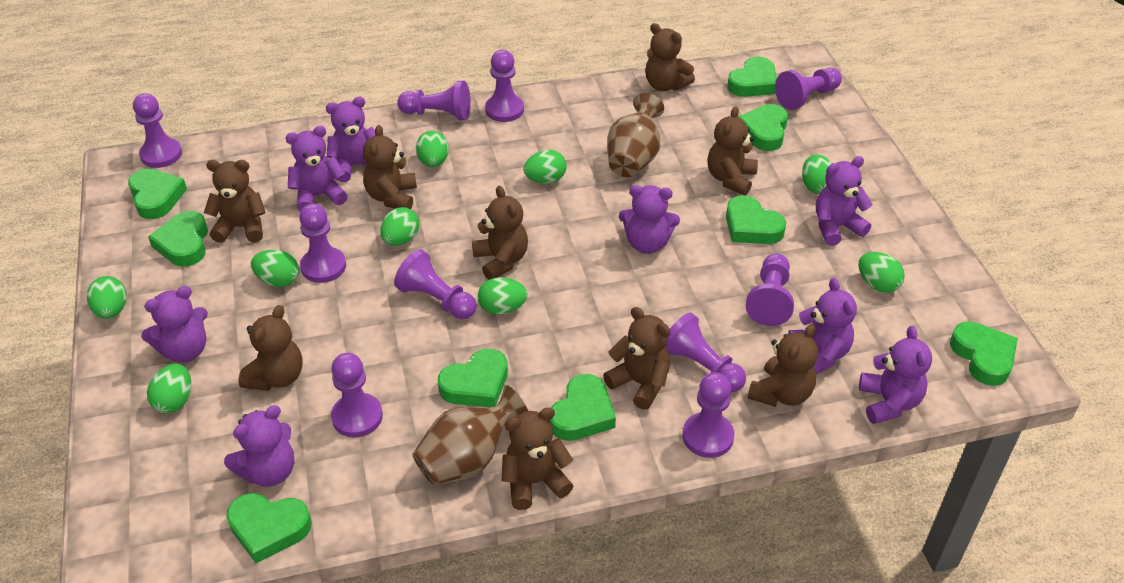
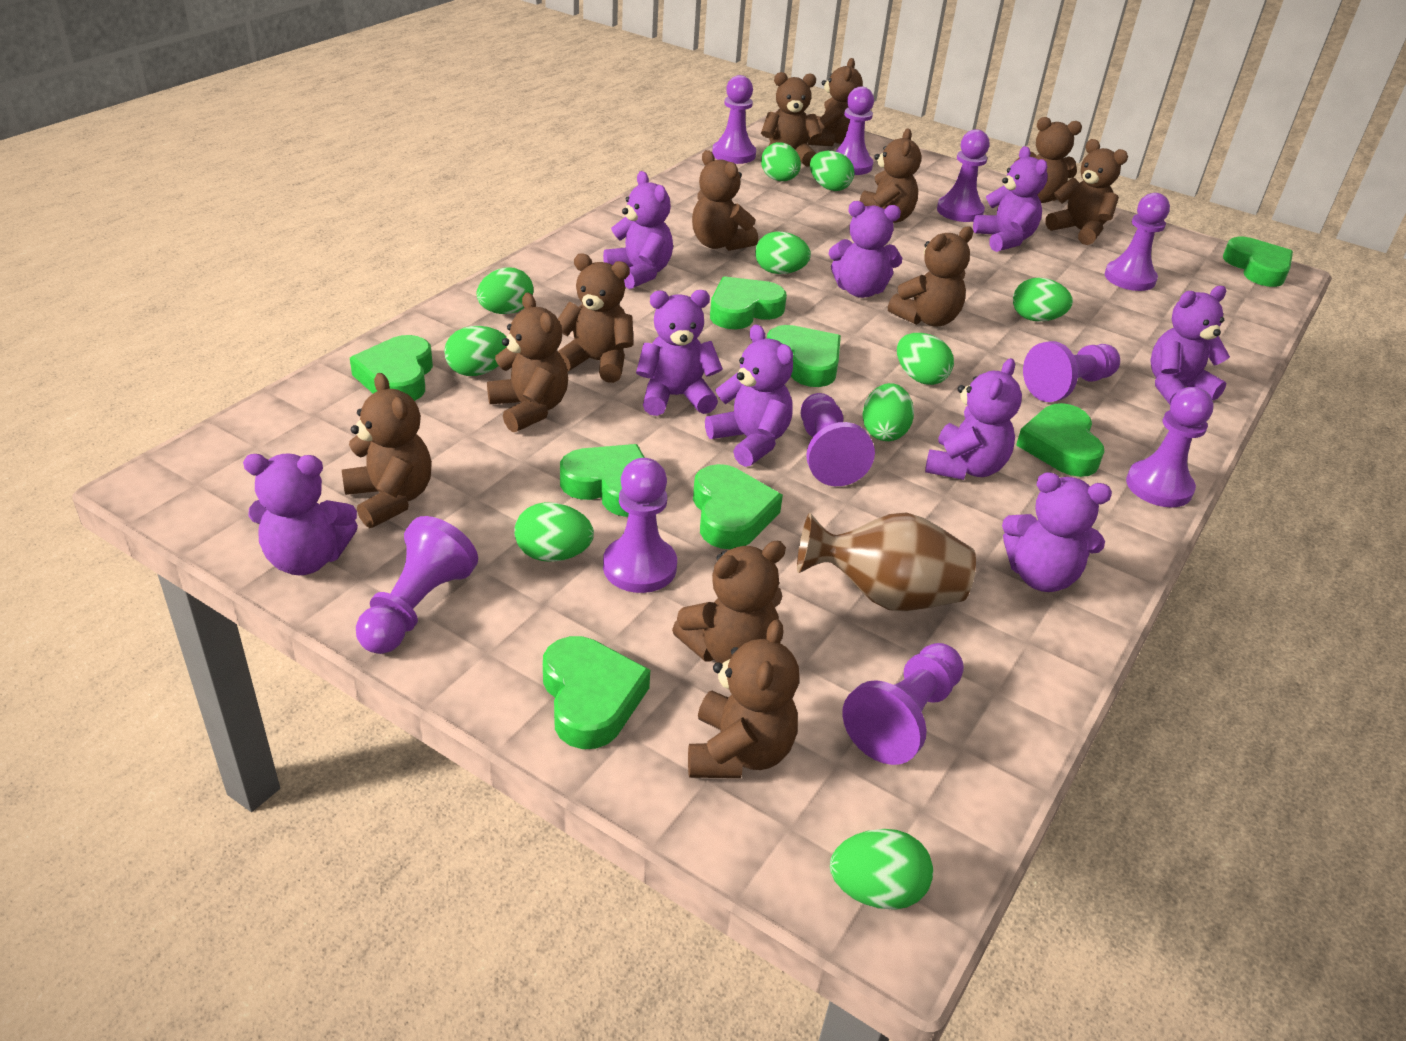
brown teddy bear: 9 -> 12
brown vase: 2 -> 1
green egg: 9 -> 10
green heart: 9 -> 8
purple teddy bear: 8 -> 9

